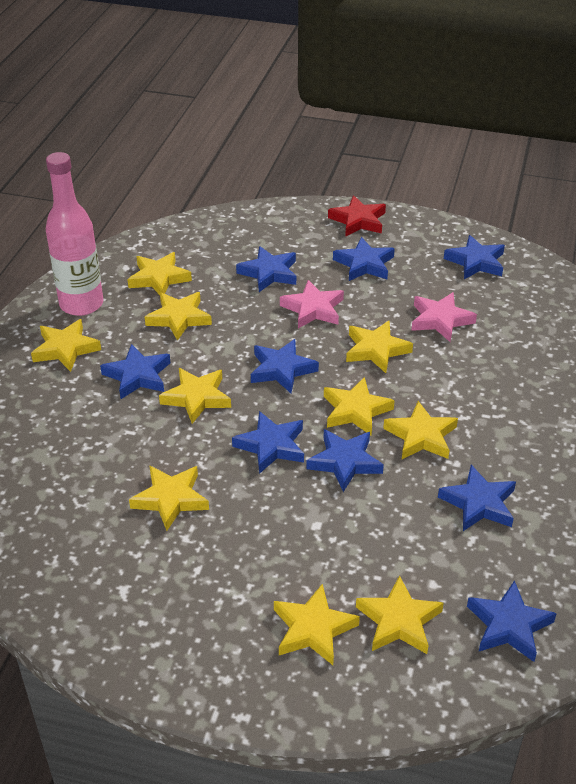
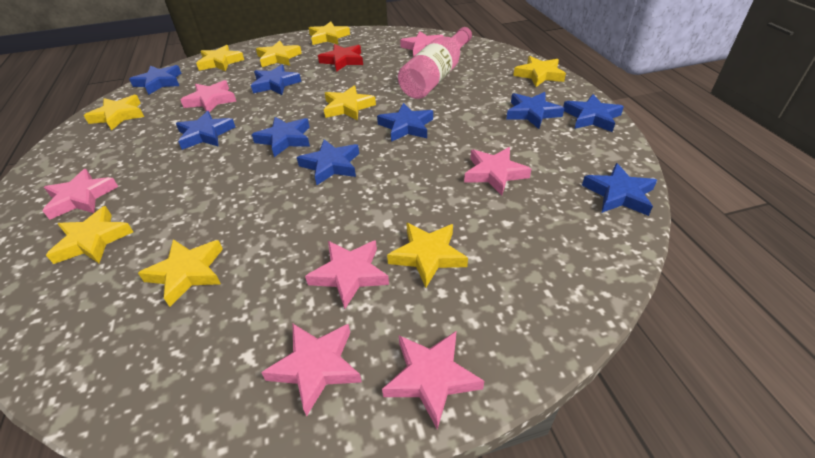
pink star: 2 -> 7
yellow star: 10 -> 9

